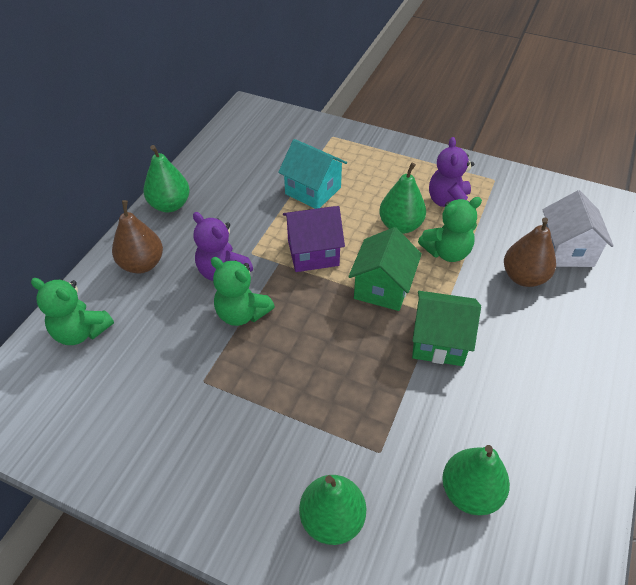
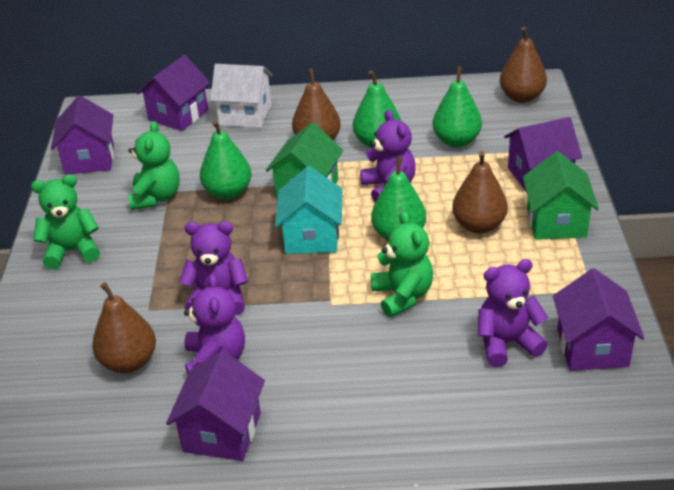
brown pear: 2 -> 4
purple house: 1 -> 5
purple teddy bear: 2 -> 4

